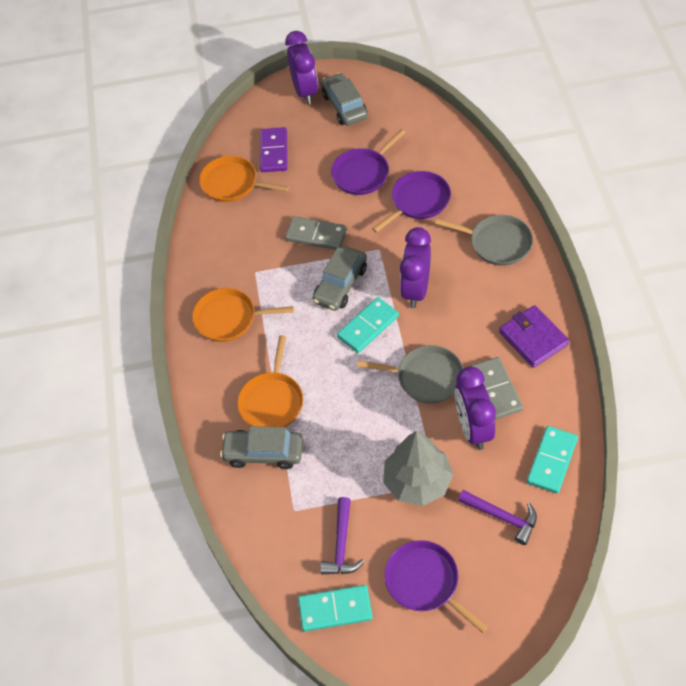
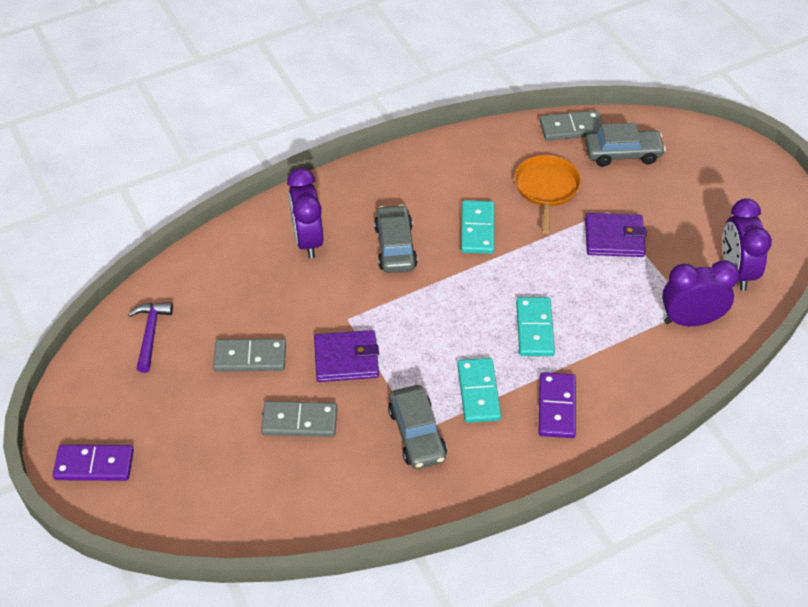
grey domino: 2 -> 3
grey pan: 2 -> 0
grey tree: 1 -> 0
orange pan: 3 -> 1
purple domino: 1 -> 2
purple hammer: 2 -> 1
purple pan: 3 -> 0
purple wallet: 1 -> 2

